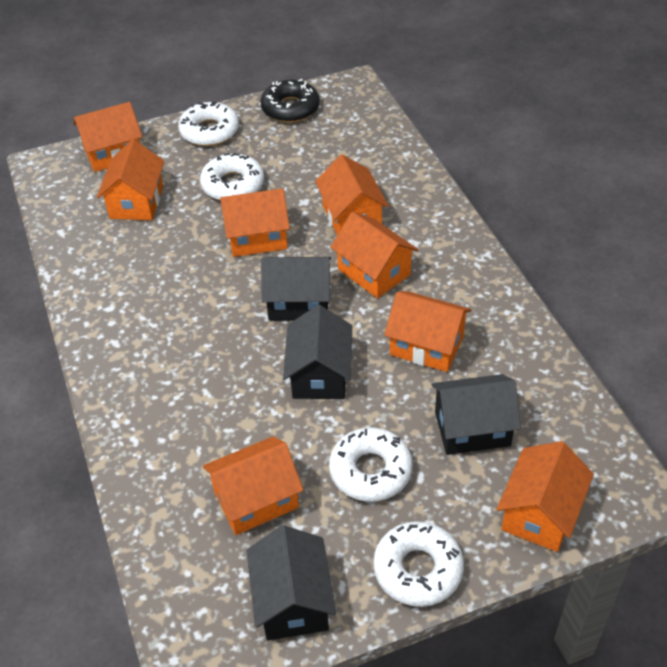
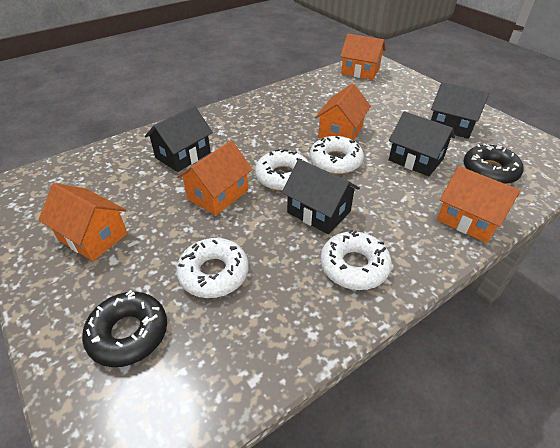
black donut: 1 -> 2
orange house: 8 -> 5

